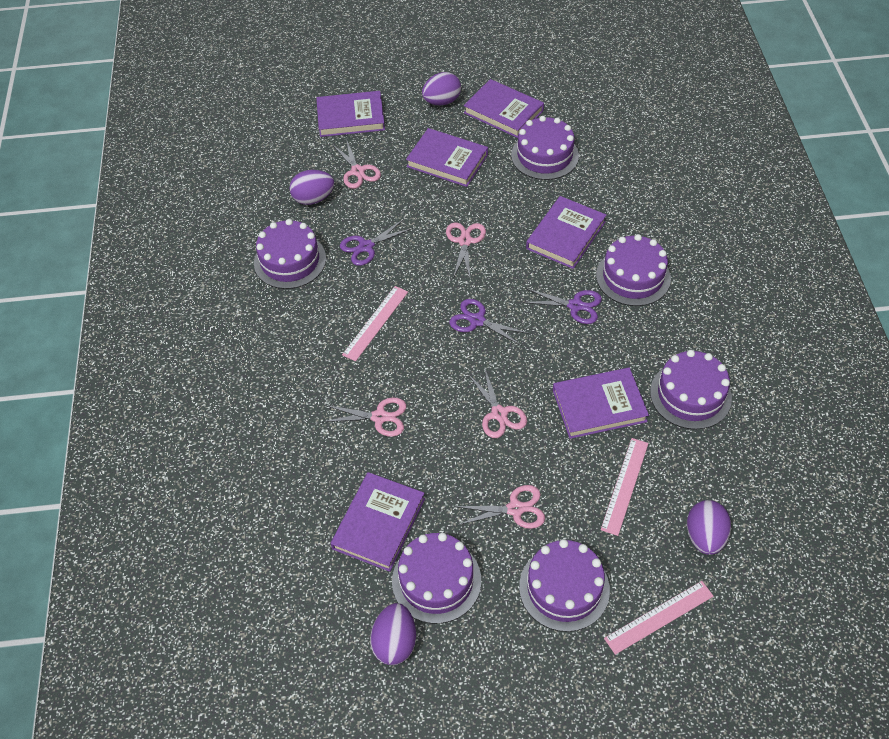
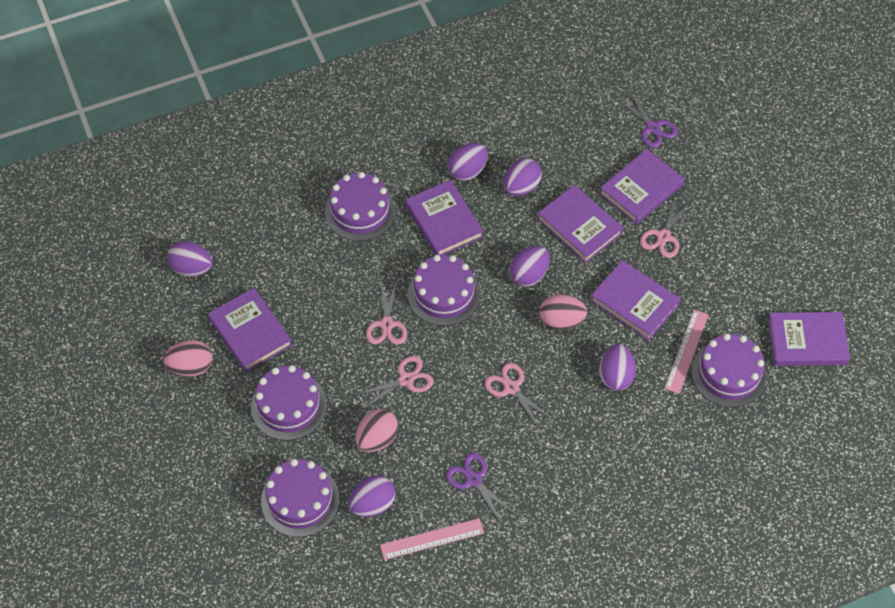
pink egg: 0 -> 3
pink ruler: 3 -> 2
pink scissors: 5 -> 4
purple cake: 6 -> 5
purple egg: 4 -> 6
purple scissors: 3 -> 2

